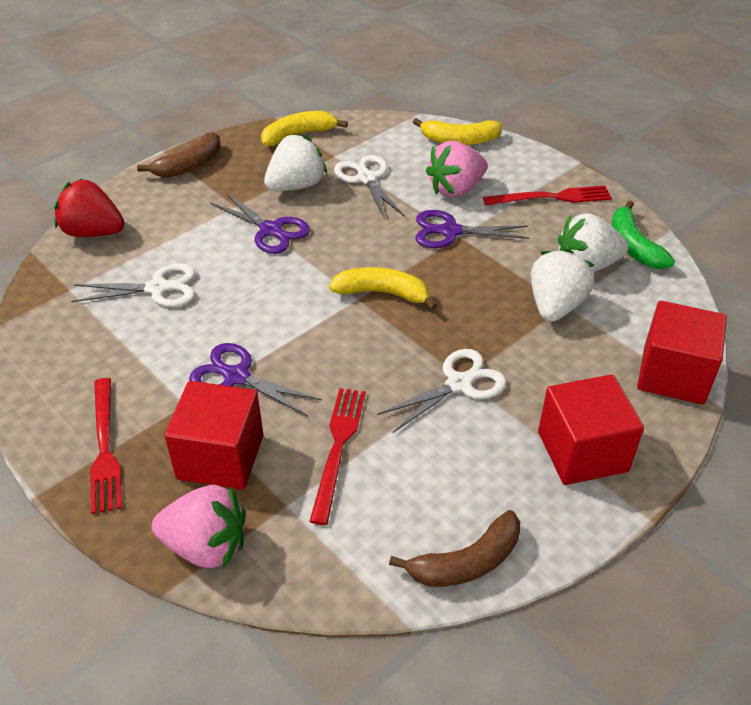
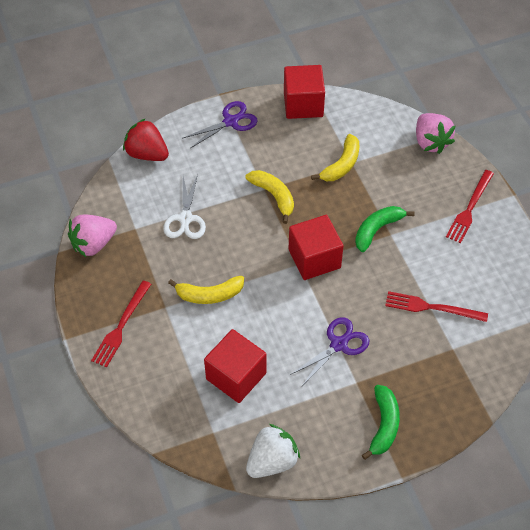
brown banana: 2 -> 0
green banana: 1 -> 2
purple scissors: 3 -> 2
white scissors: 3 -> 1
white strawberry: 3 -> 1

